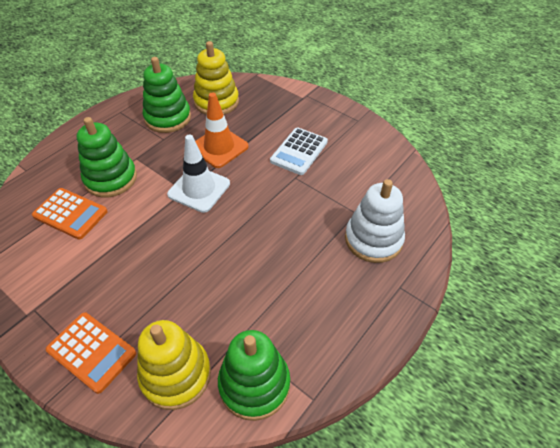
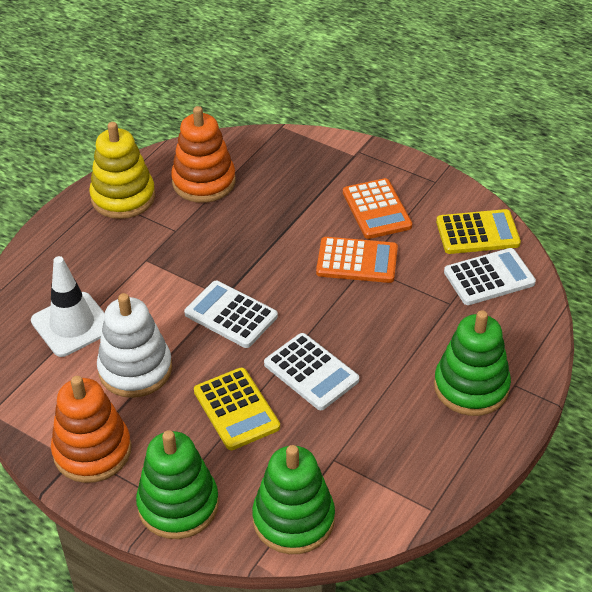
orange stacking toy: 0 -> 2
orange traffic cone: 1 -> 0
white calculator: 1 -> 3
yellow calculator: 0 -> 2
yellow stacking toy: 2 -> 1

